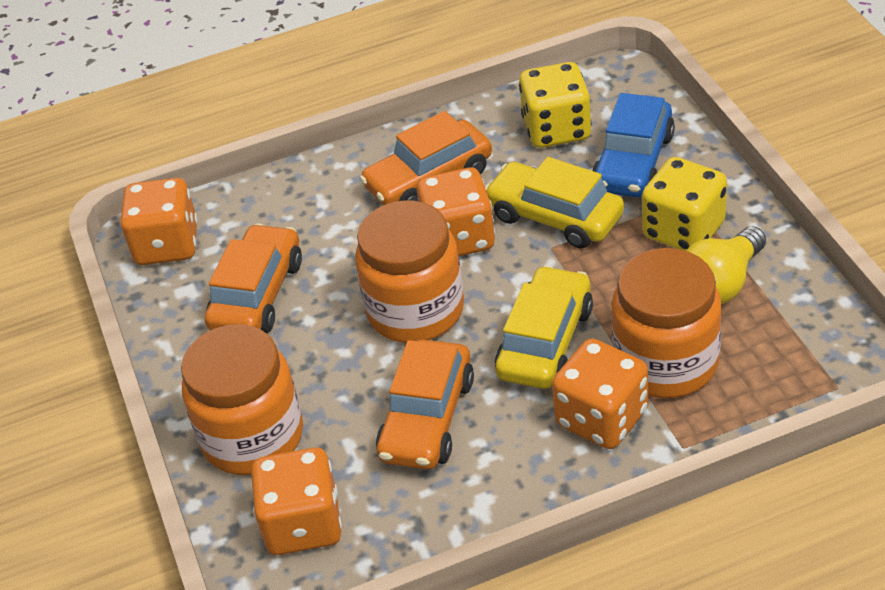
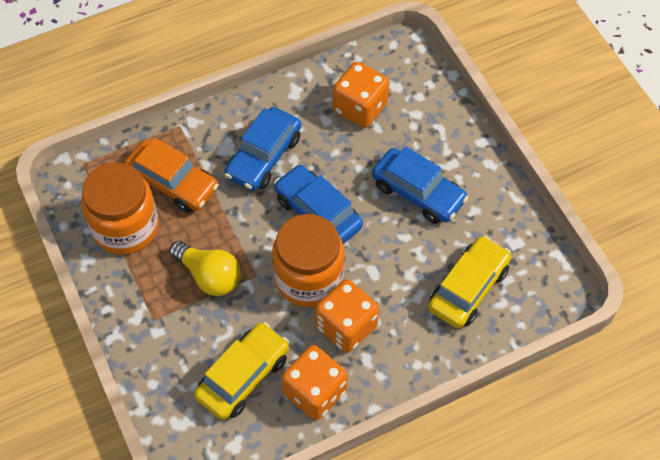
blue car: 1 -> 3
orange car: 3 -> 1
orange dice: 4 -> 3
orange jar: 3 -> 2
yellow dice: 2 -> 0

